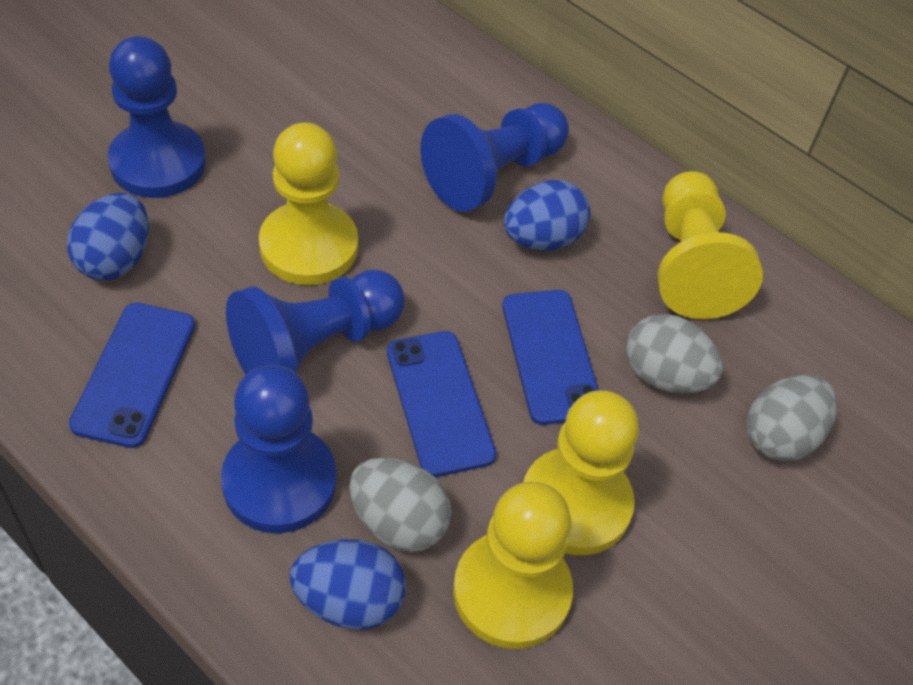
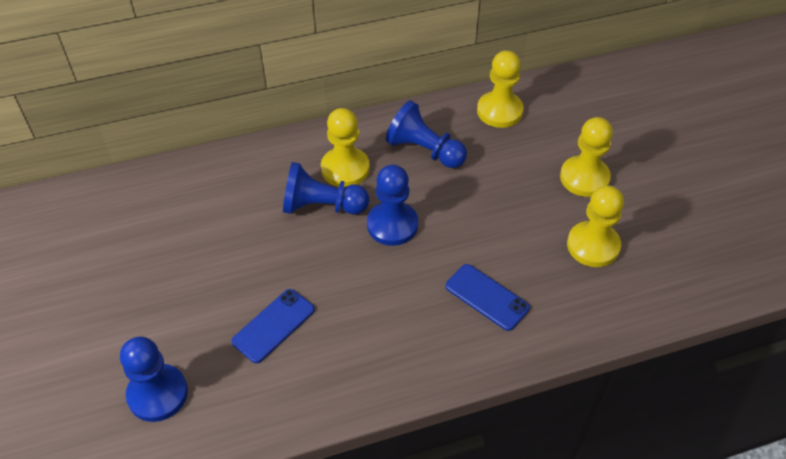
blue egg: 3 -> 0
blue phone: 3 -> 2
grey egg: 3 -> 0

